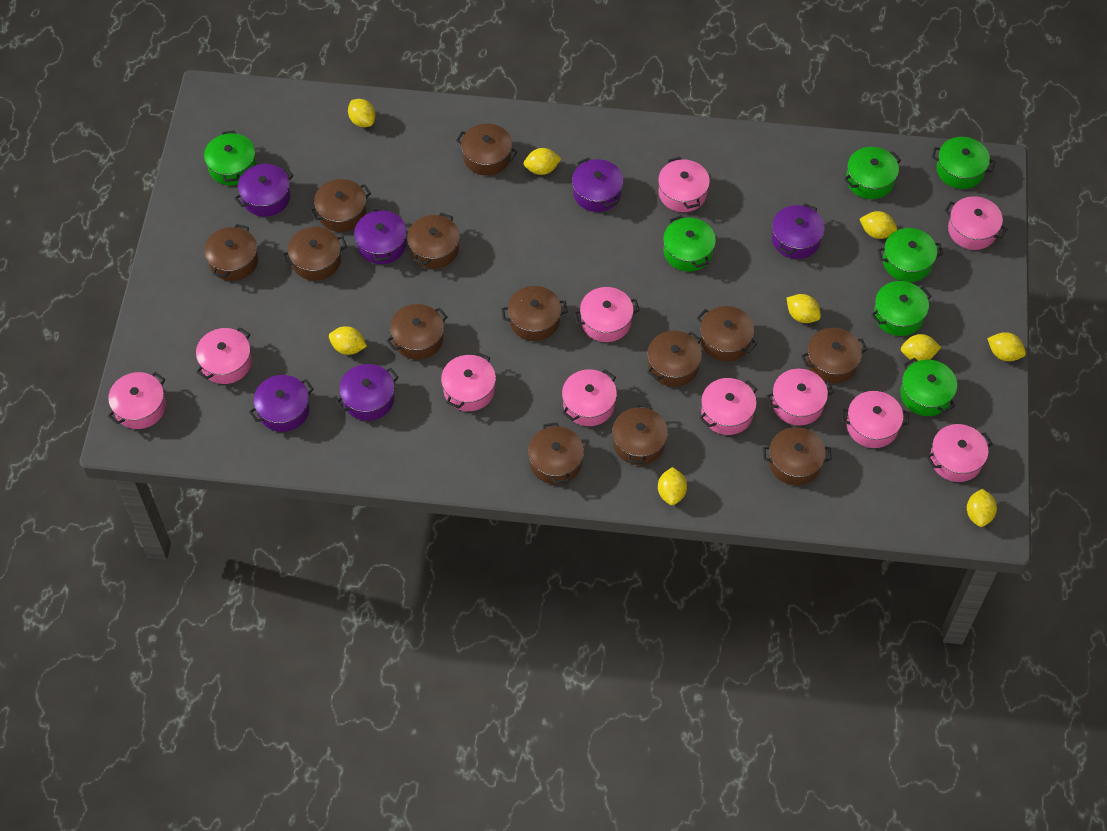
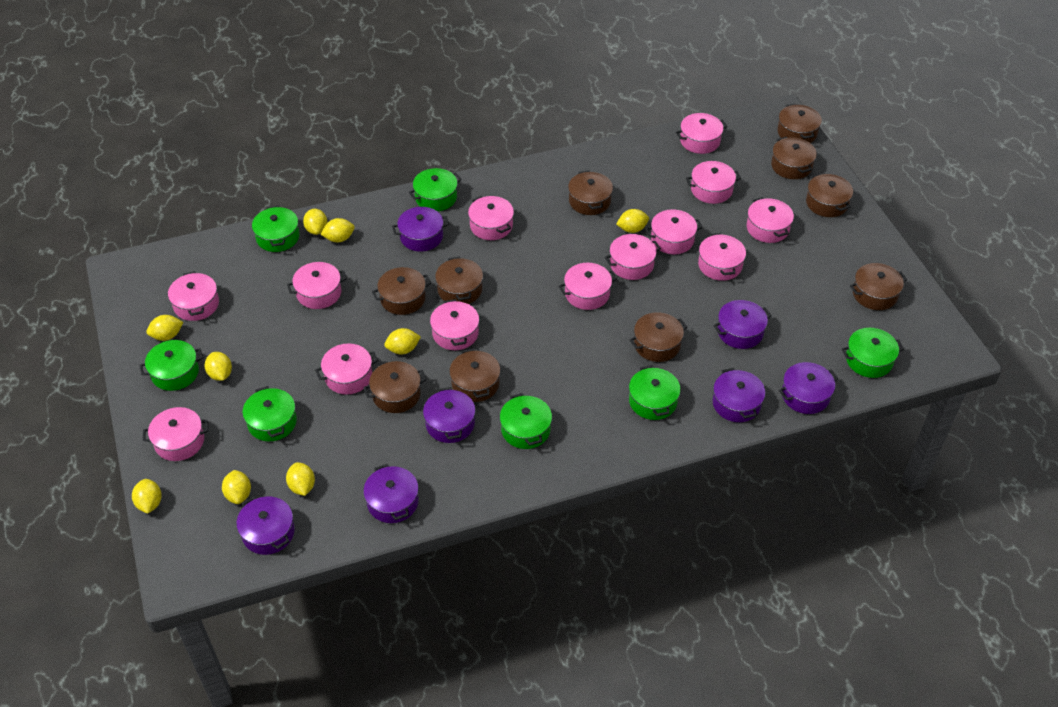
brown pot: 13 -> 10
pink pot: 11 -> 13
purple pot: 6 -> 7

